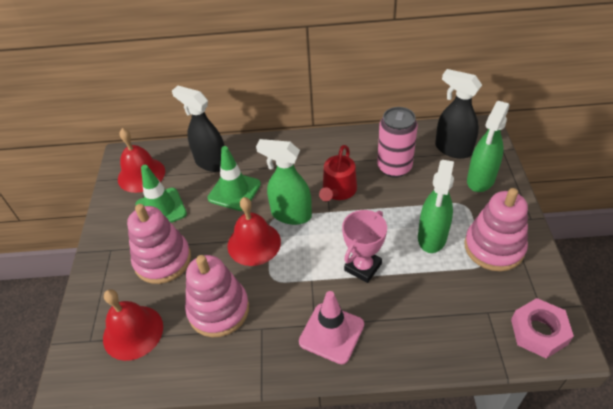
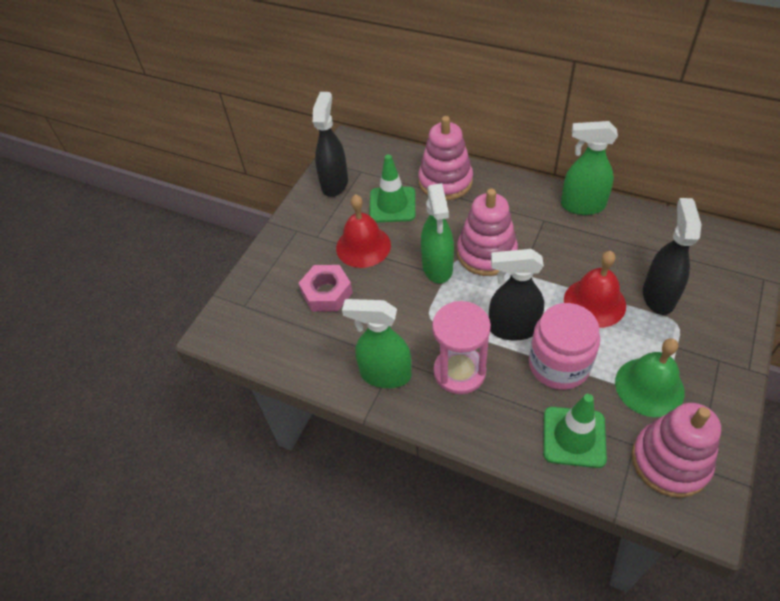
black spray bottle: 2 -> 3
green bell: 0 -> 1
pink can: 1 -> 0
pink hourglass: 0 -> 1
pink jar: 0 -> 1
pink traffic cone: 1 -> 0
pink trophy: 1 -> 0
red bell: 3 -> 2
red watering can: 1 -> 0

